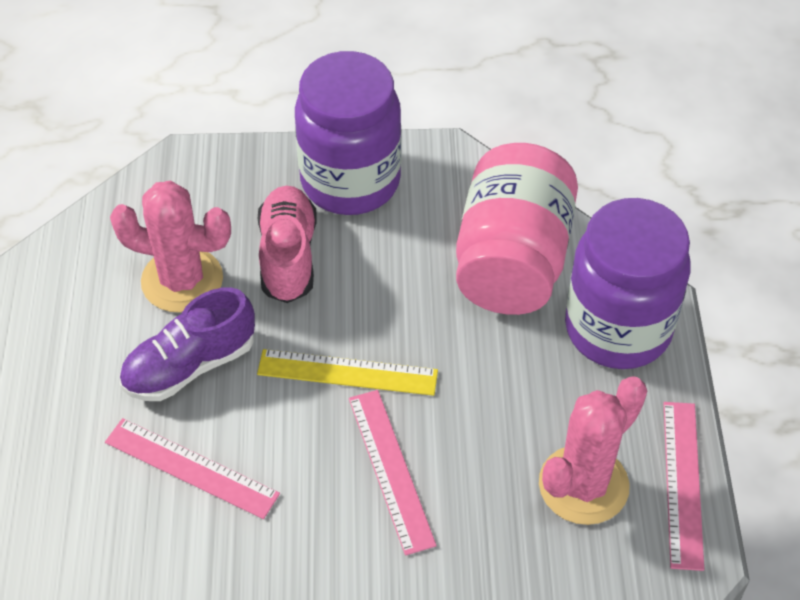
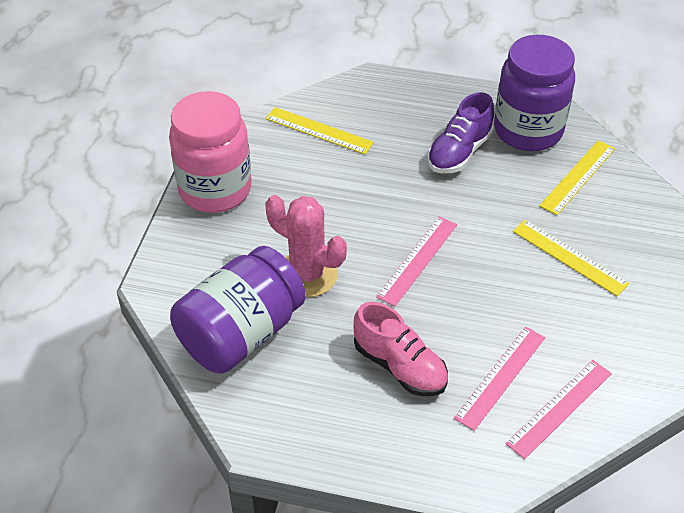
pink cactus: 2 -> 1
yellow ruler: 1 -> 3

